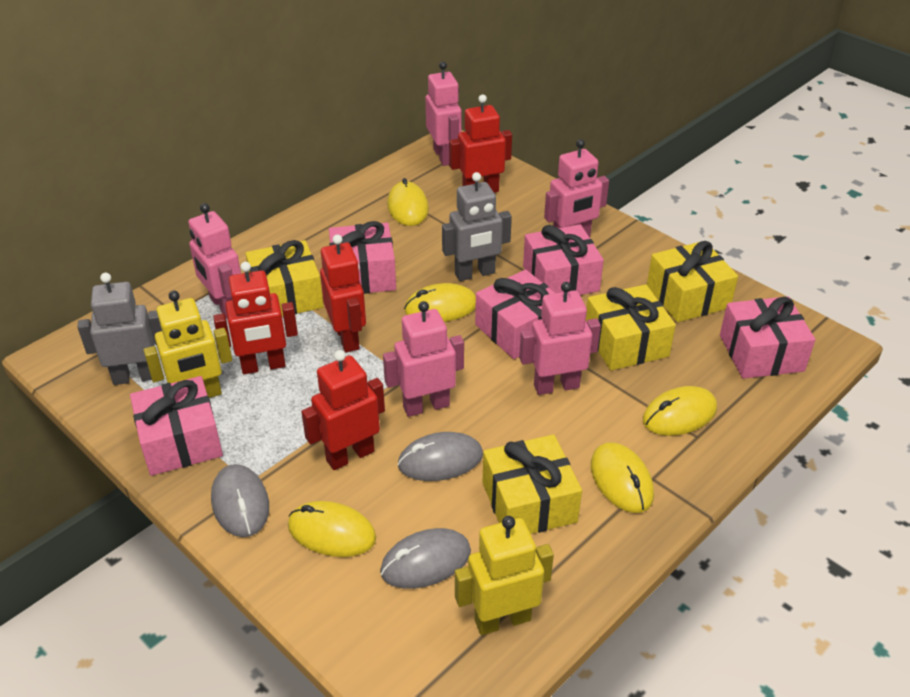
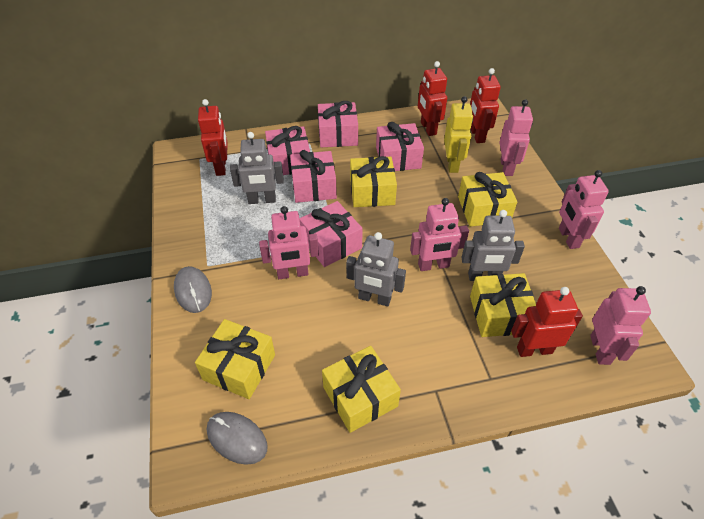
grey mouse: 3 -> 2
grey robot: 2 -> 3
yellow gift: 4 -> 5
yellow mouse: 5 -> 0
yellow robot: 2 -> 1

